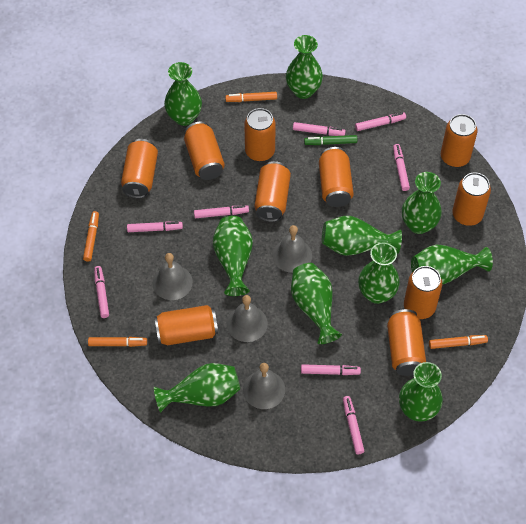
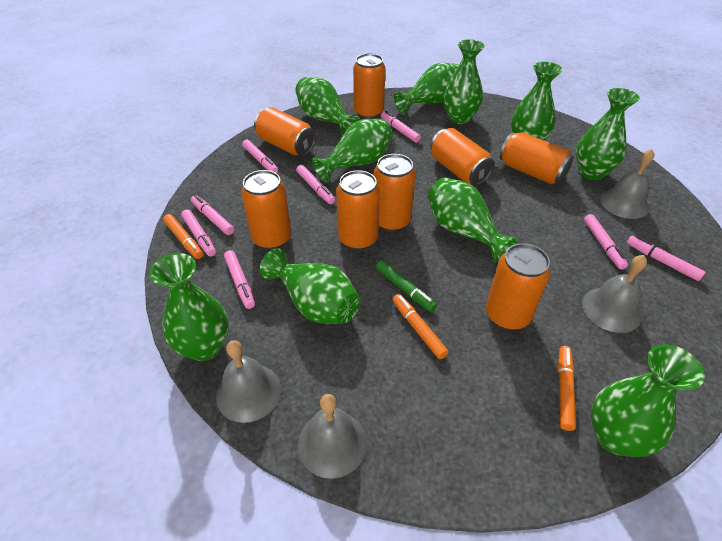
orange can: 10 -> 8
orange marker: 4 -> 3

